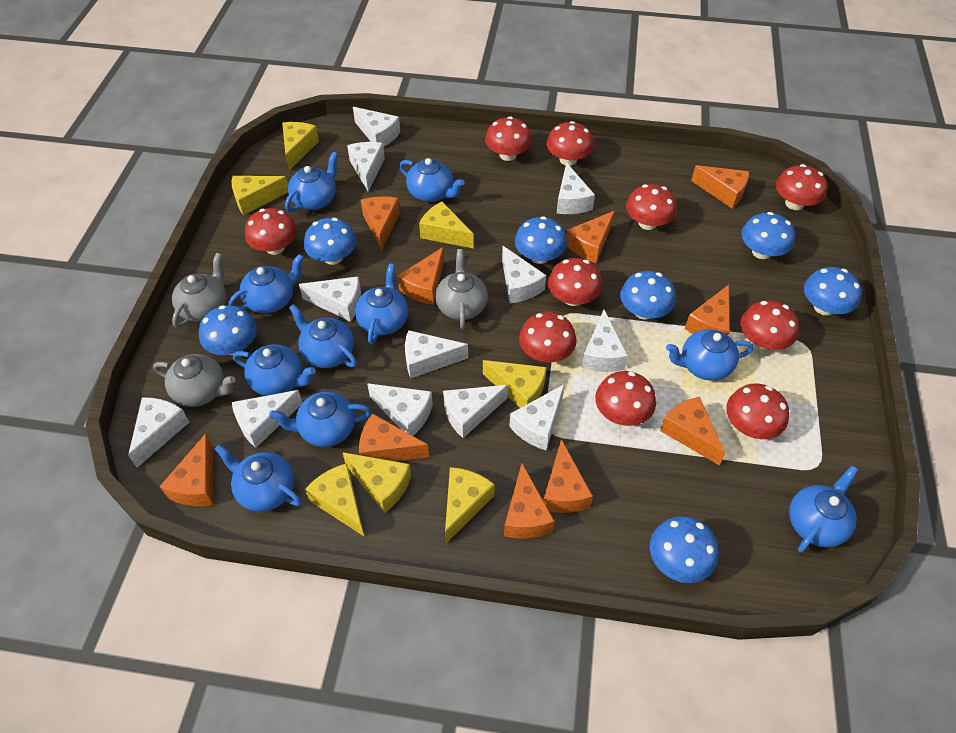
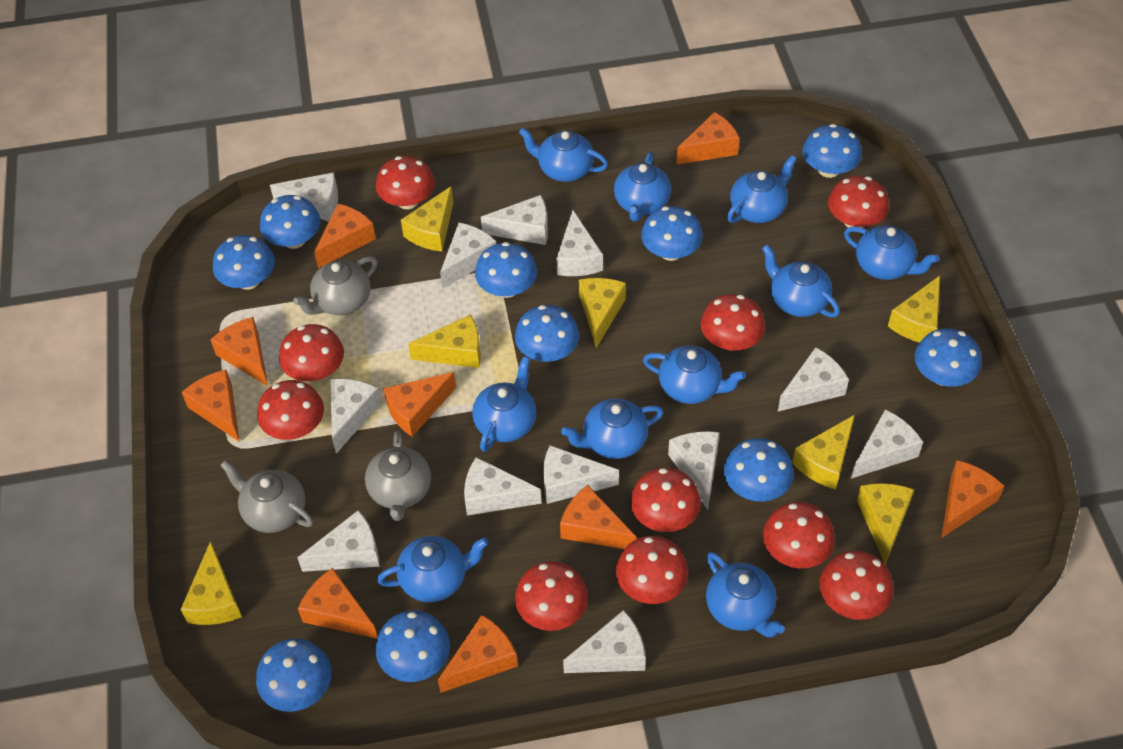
blue mushroom: 7 -> 10
orange cheese: 10 -> 9

